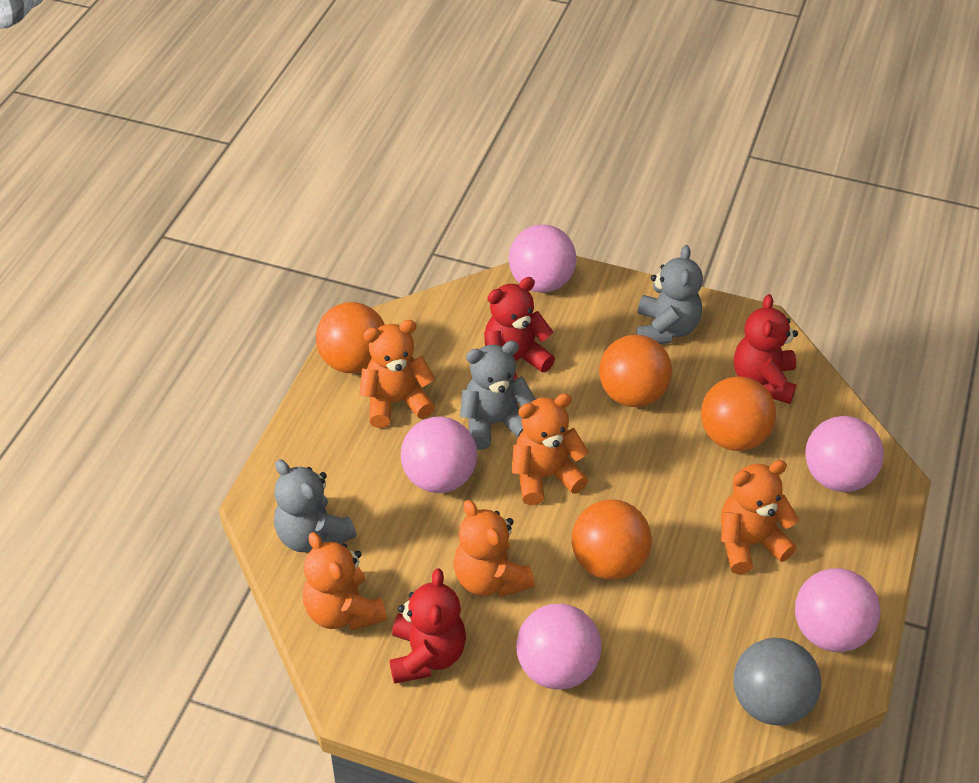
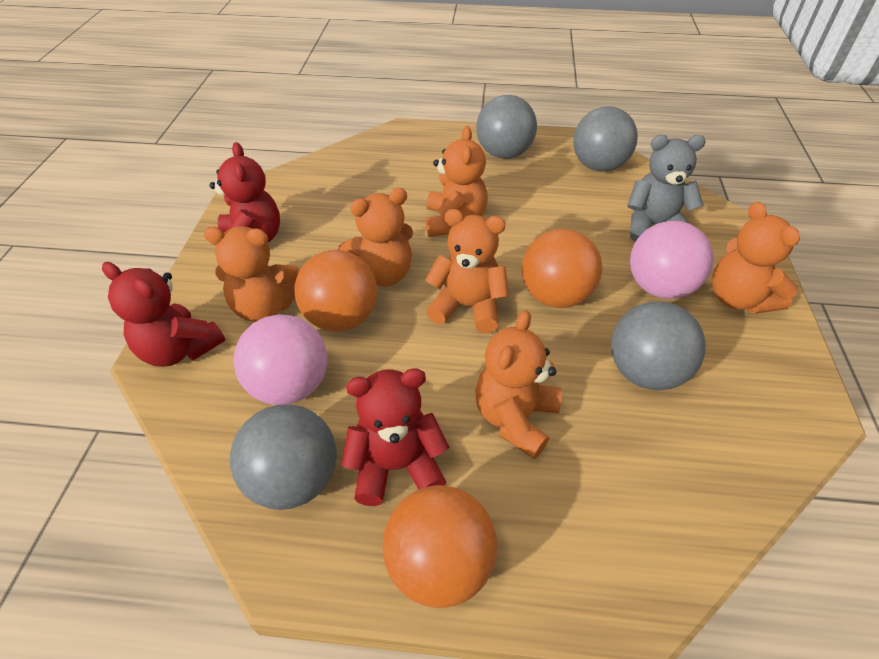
grey ball: 1 -> 4
grey teddy bear: 3 -> 1
orange ball: 4 -> 3
orange teddy bear: 5 -> 6
pink ball: 5 -> 2

